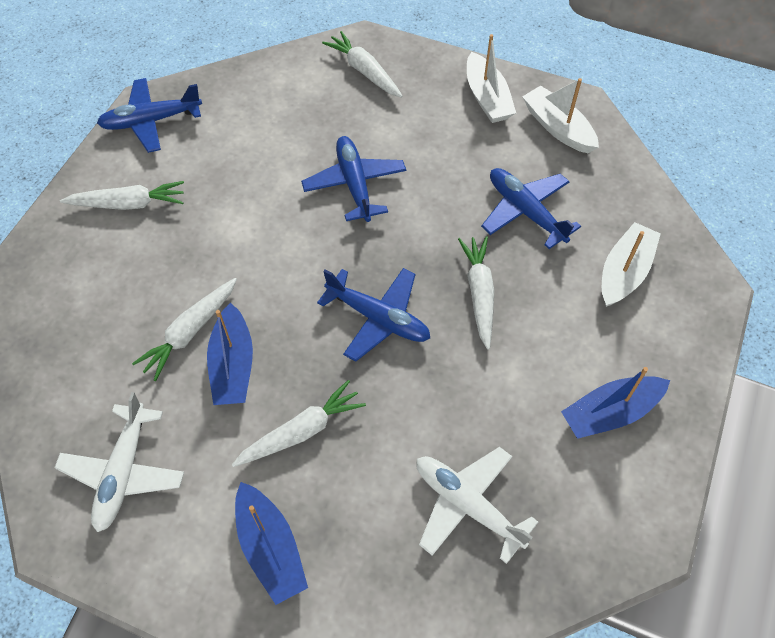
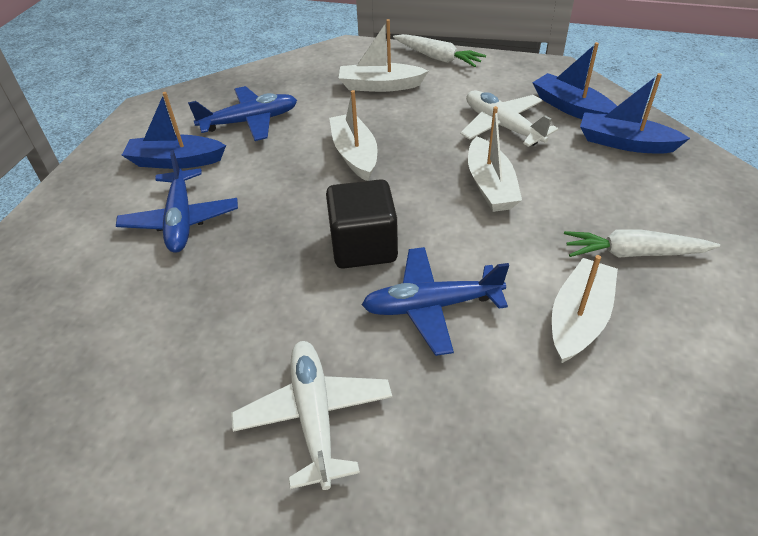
black cube: 0 -> 1
blue plane: 4 -> 3
white boat: 3 -> 4
white carrot: 5 -> 2

